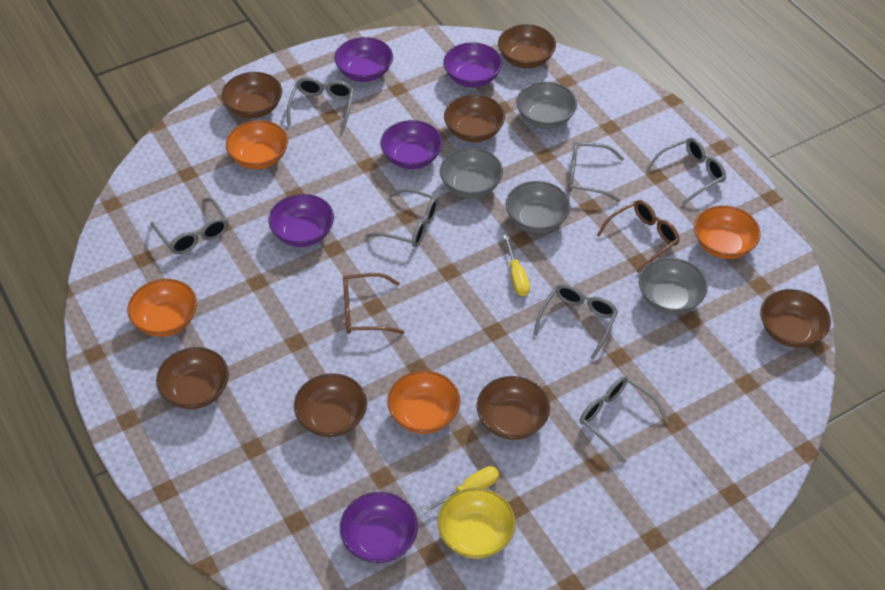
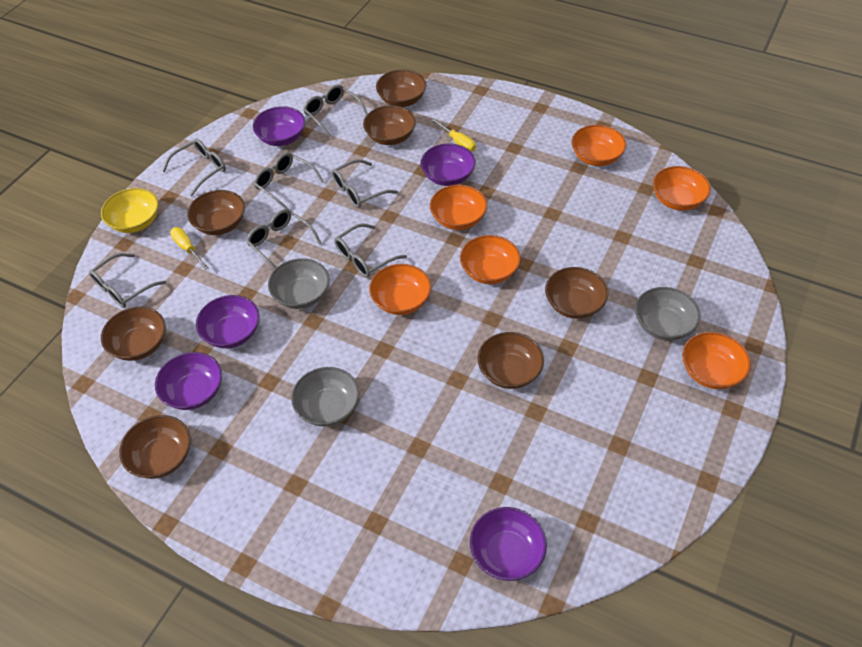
brown glasses: 2 -> 0
grey bowl: 4 -> 3
orange bowl: 4 -> 6

